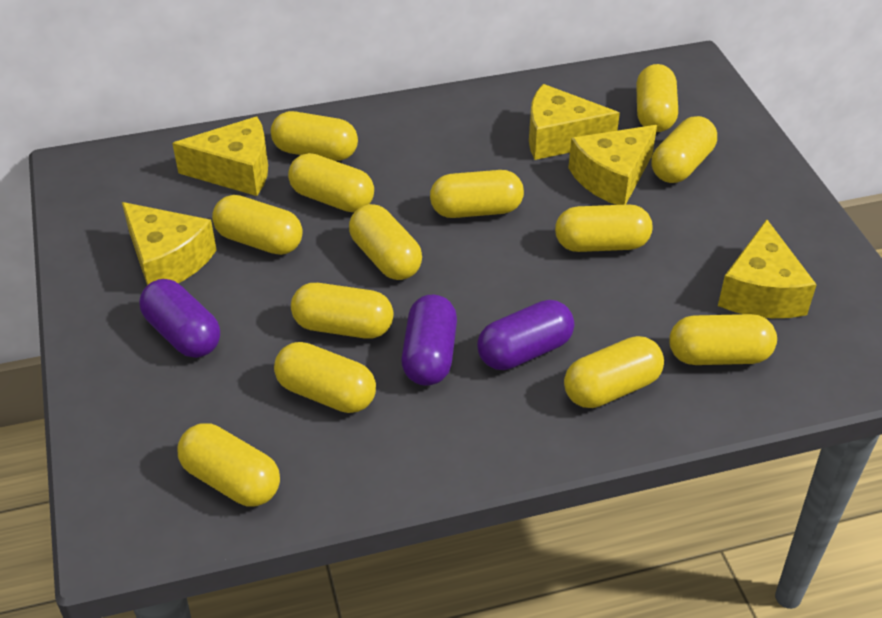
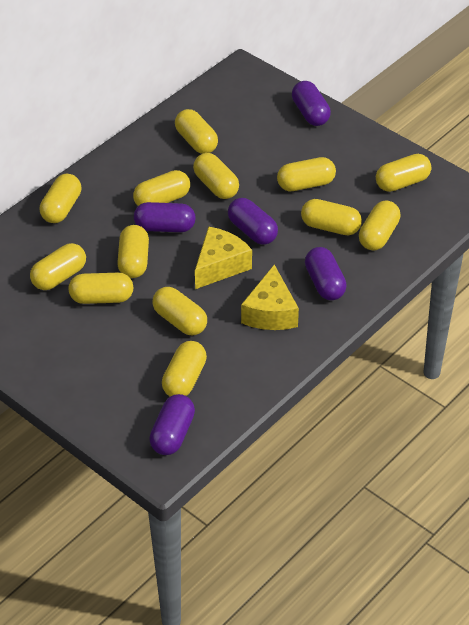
purple capsule: 3 -> 5
yellow cheese: 5 -> 2

